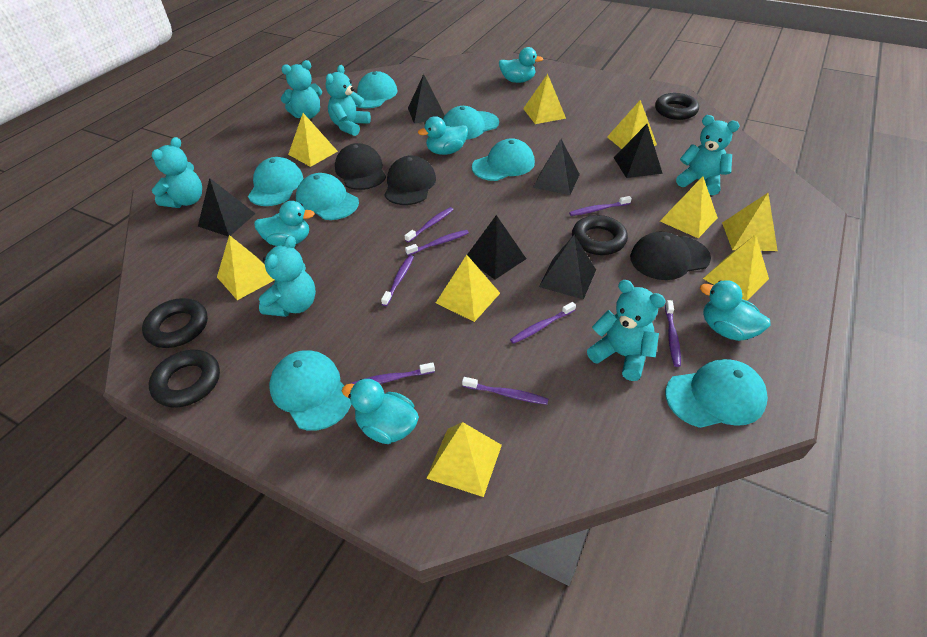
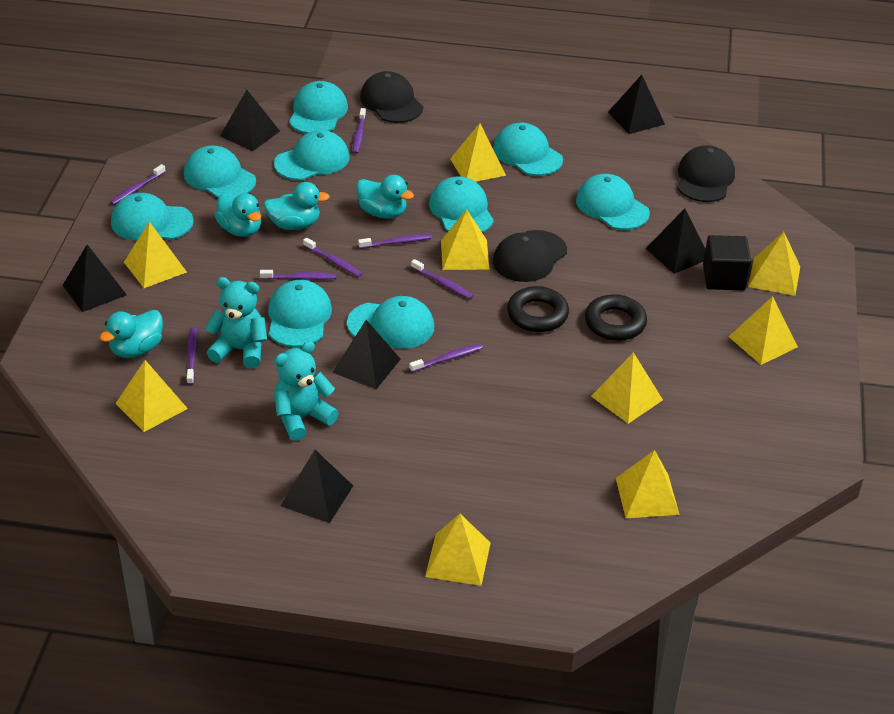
black cube: 0 -> 1
black ring: 4 -> 2
turquoise cap: 7 -> 9
turquoise duck: 5 -> 4
turquoise teddy bear: 6 -> 2

